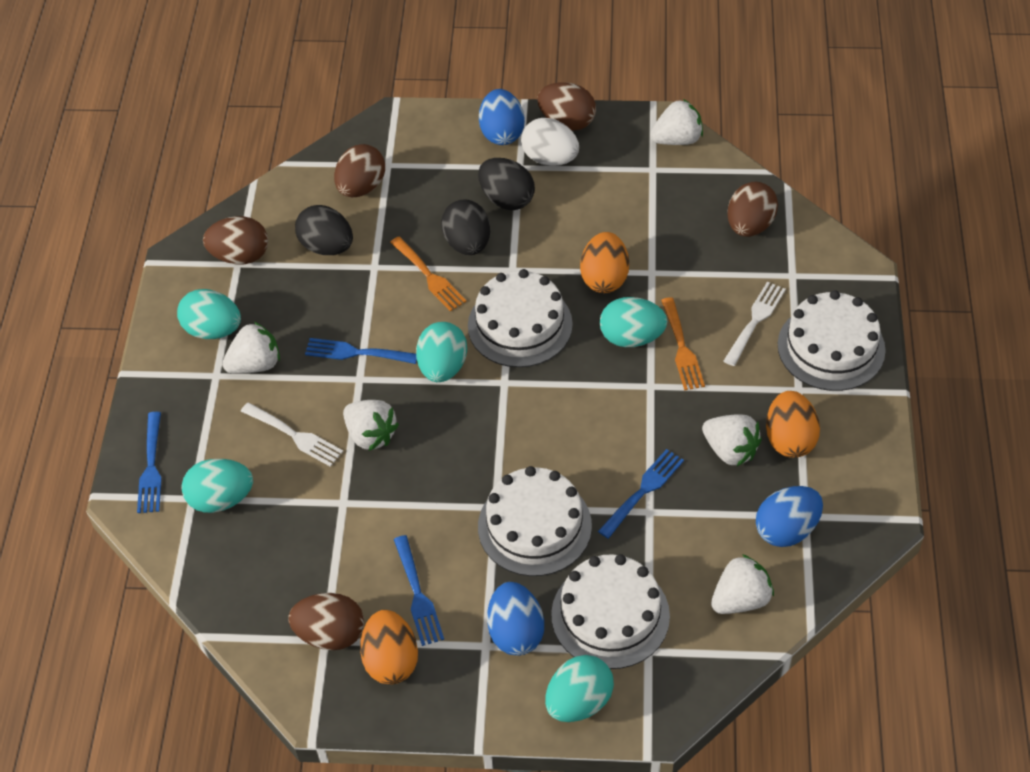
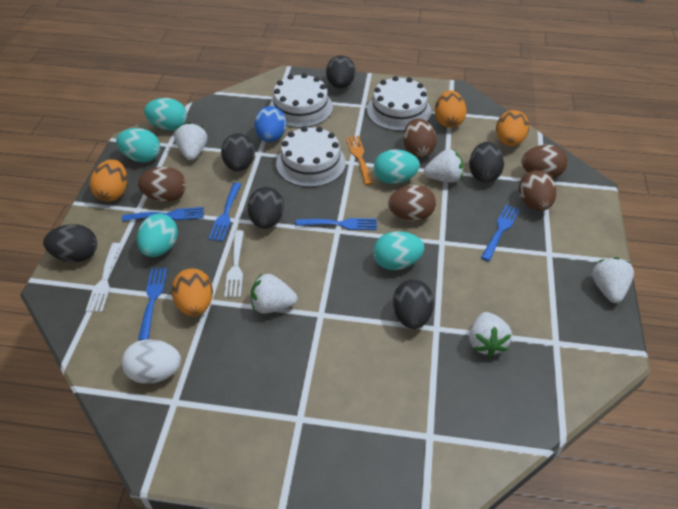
black egg: 3 -> 6
blue egg: 3 -> 1
blue fork: 4 -> 5
orange egg: 3 -> 4
orange fork: 2 -> 1
white cake: 4 -> 3

